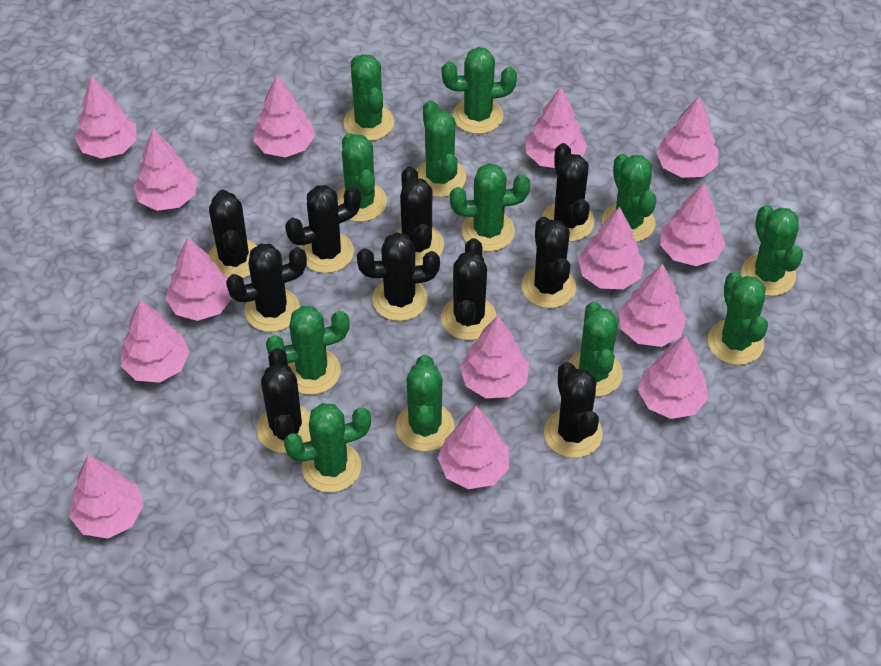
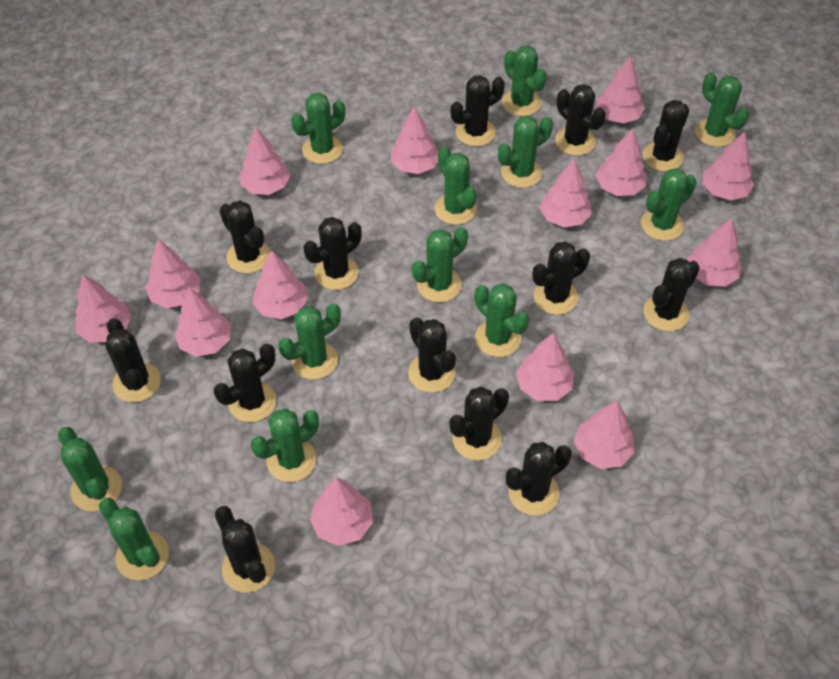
black cactus: 10 -> 13

